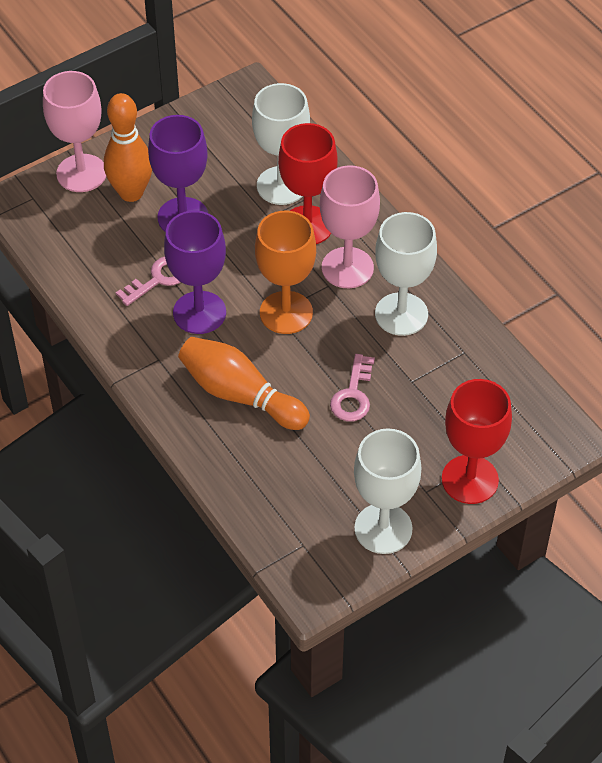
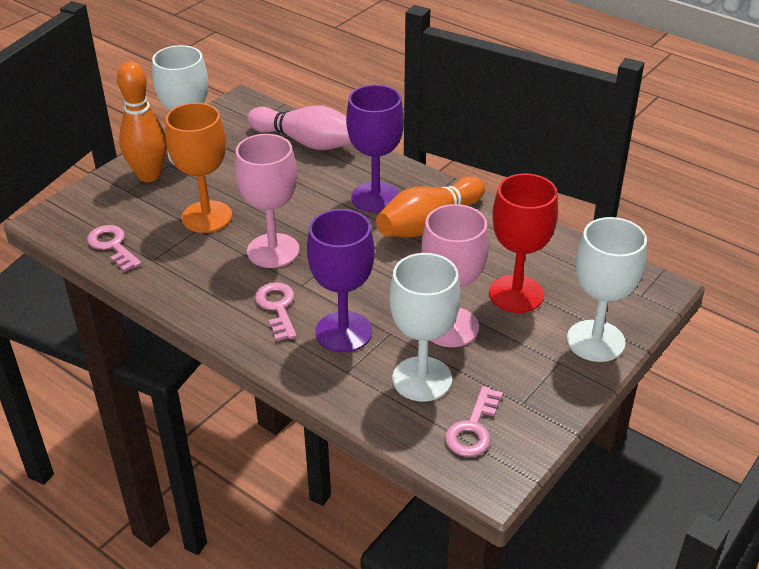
pink bowling pin: 0 -> 1
pink key: 2 -> 3
red goblet: 2 -> 1

